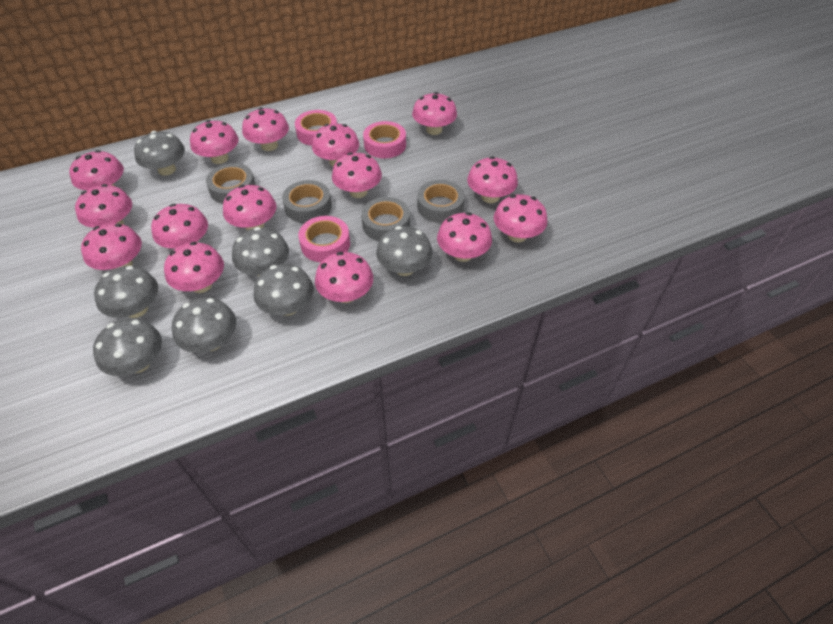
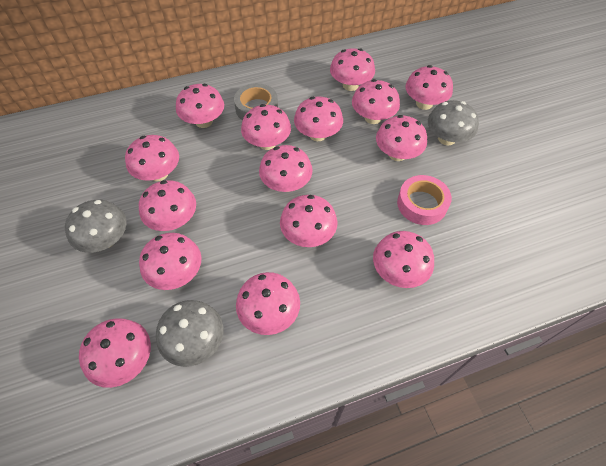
grey mushroom: 7 -> 3
grey tape: 4 -> 1
pink tape: 3 -> 1

